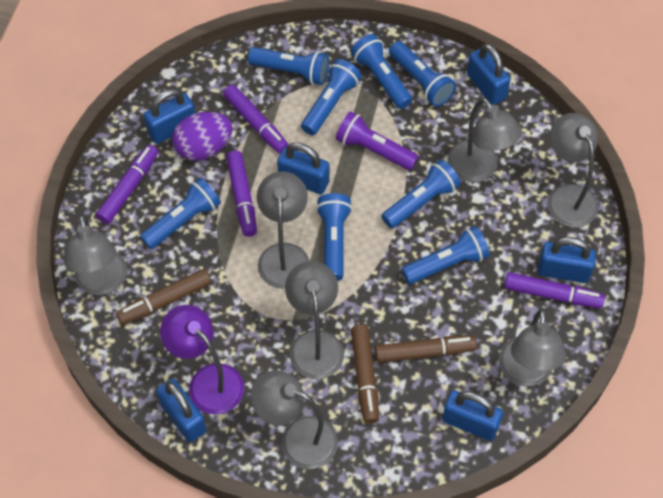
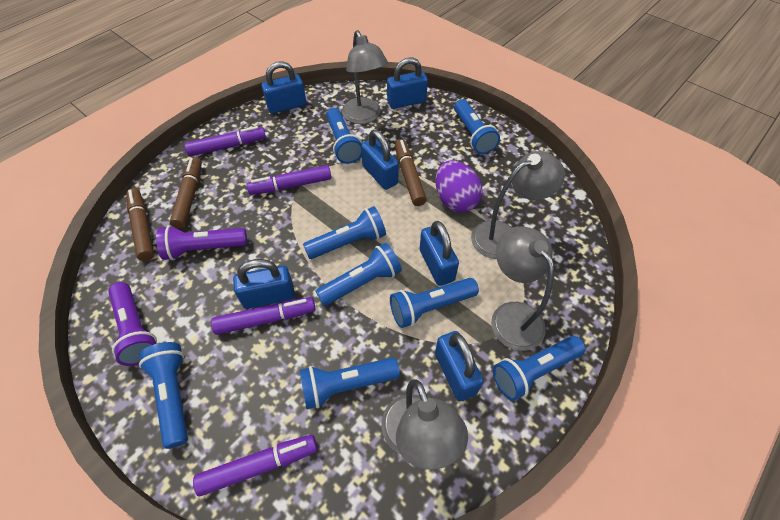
grey lamp: 7 -> 4
purple flashlight: 1 -> 2
purple lamp: 1 -> 0

